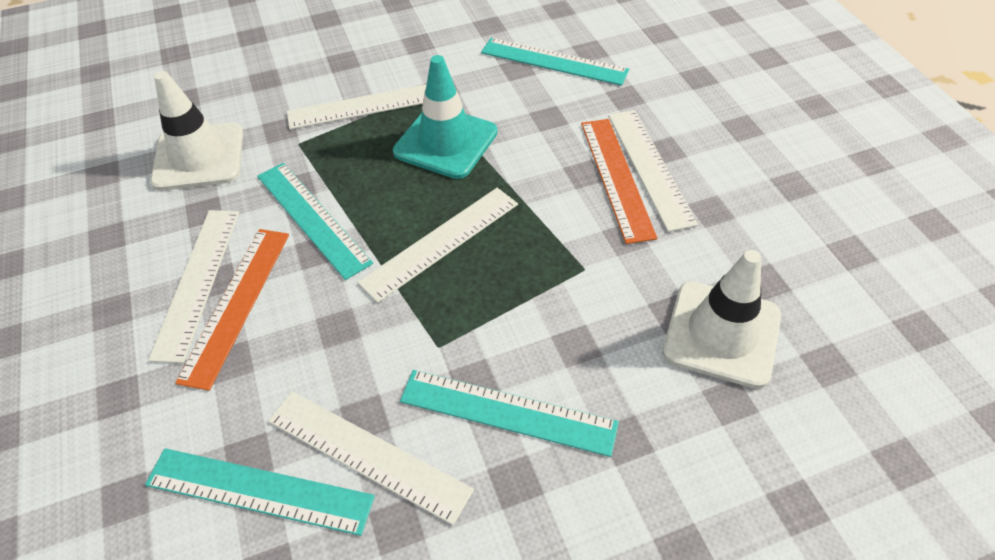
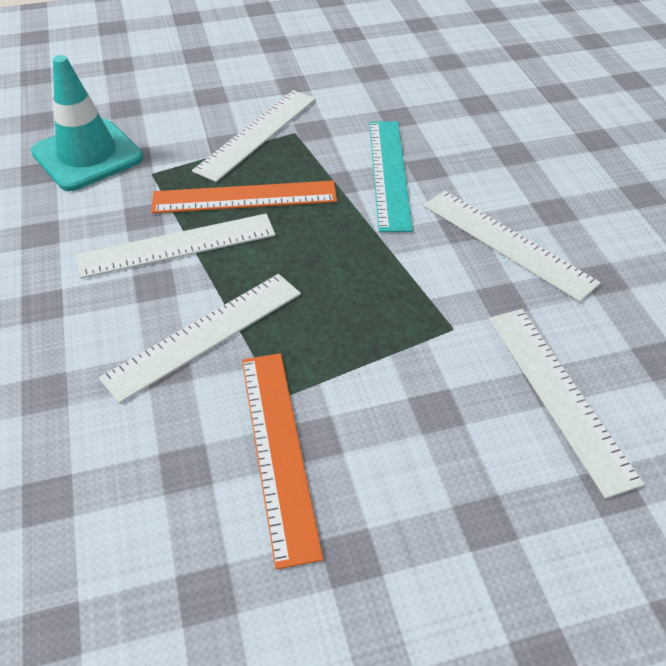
turquoise ruler: 4 -> 1
white traffic cone: 2 -> 0

